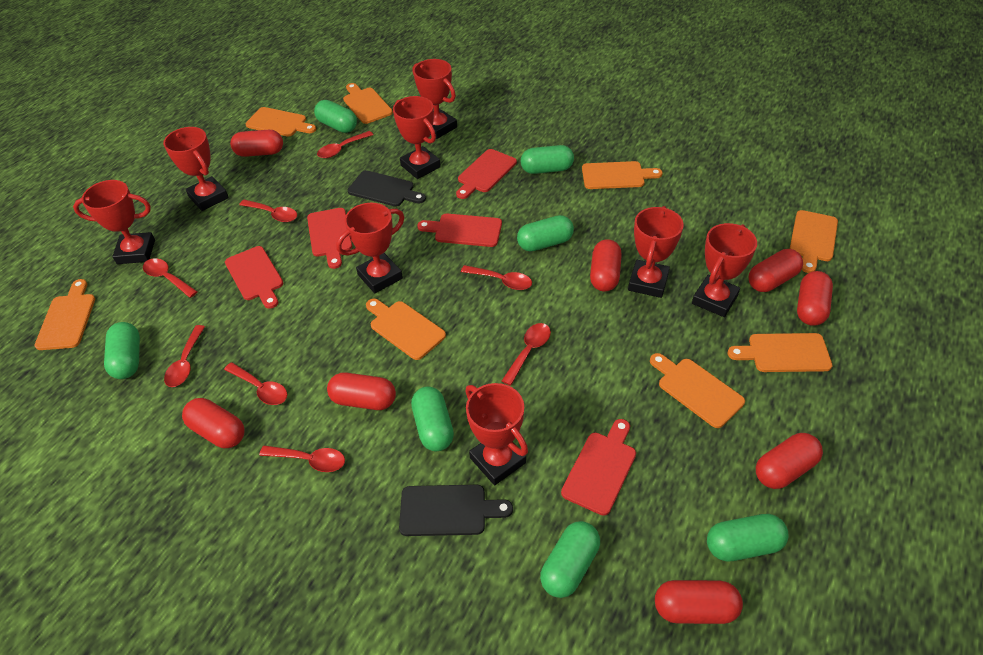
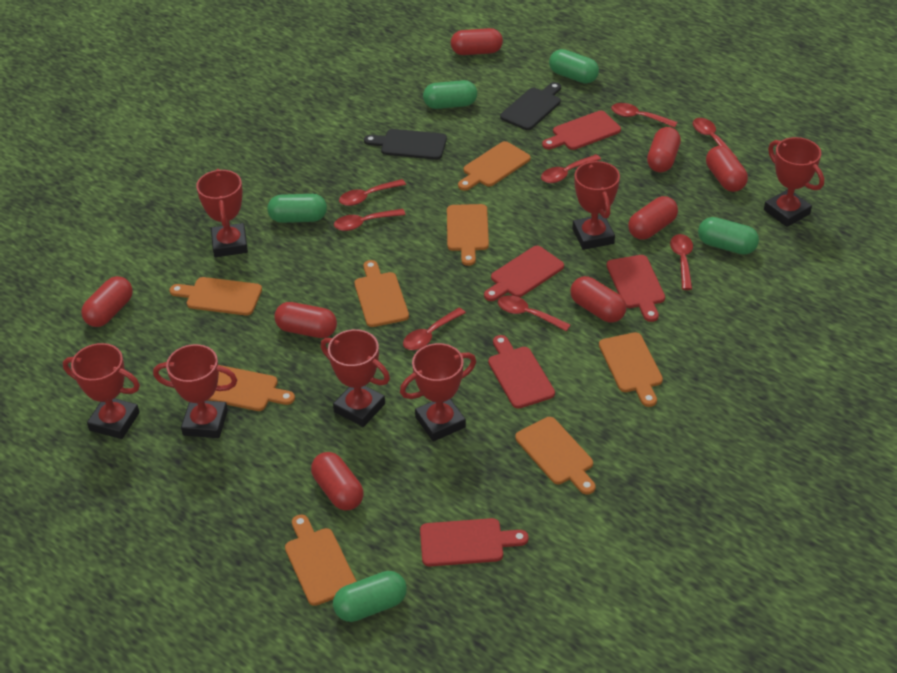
green capsule: 7 -> 5
red trophy: 8 -> 7

